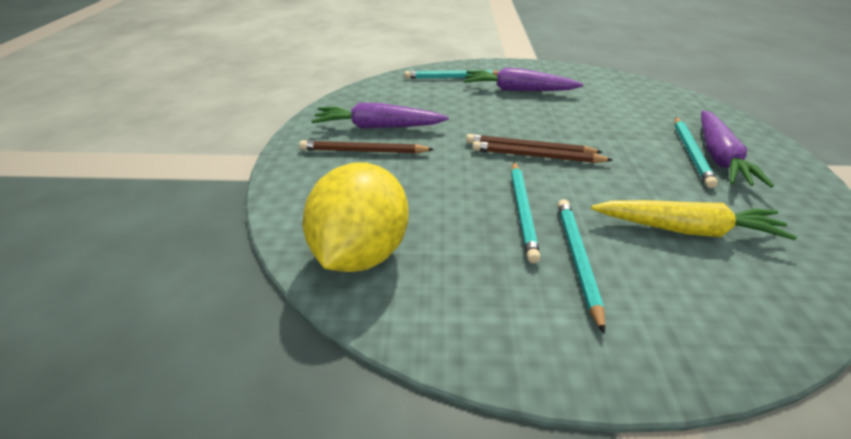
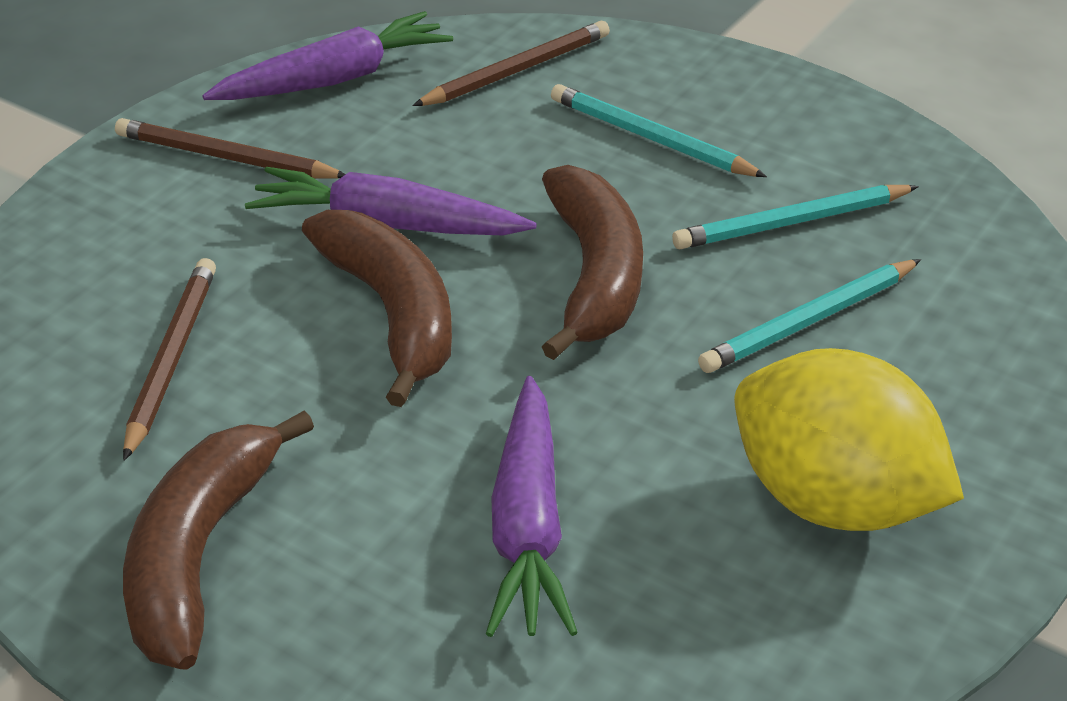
brown banana: 0 -> 3
turquoise pencil: 4 -> 3
yellow carrot: 1 -> 0

